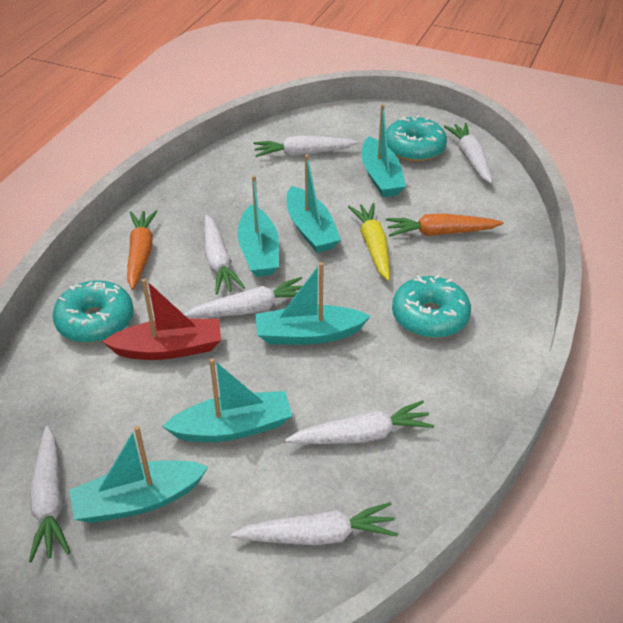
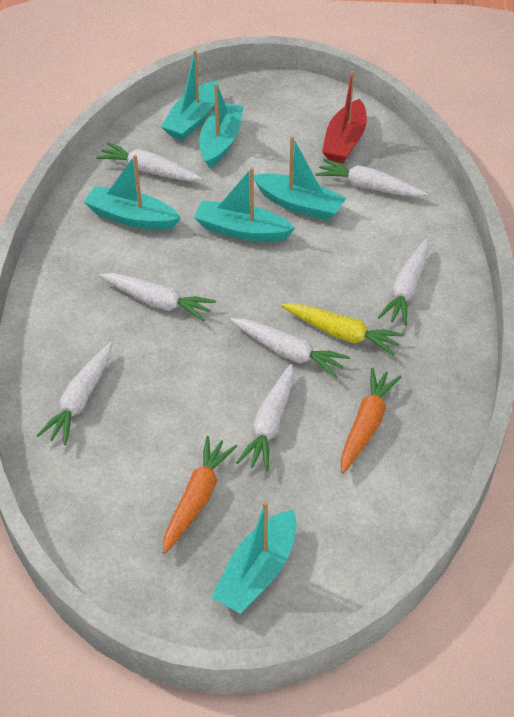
turquoise donut: 3 -> 0

